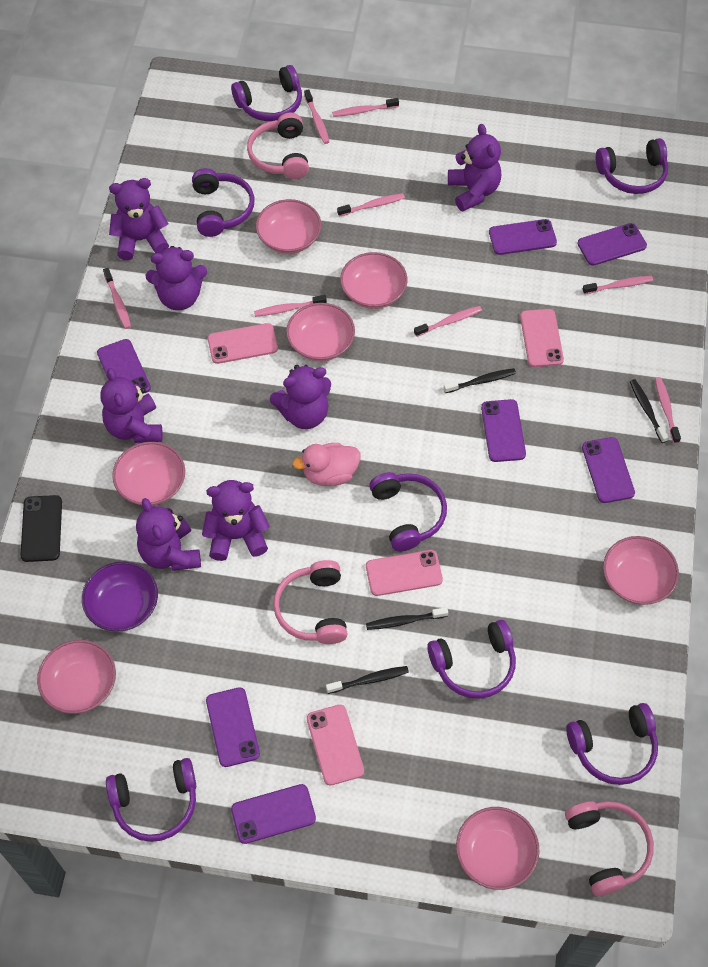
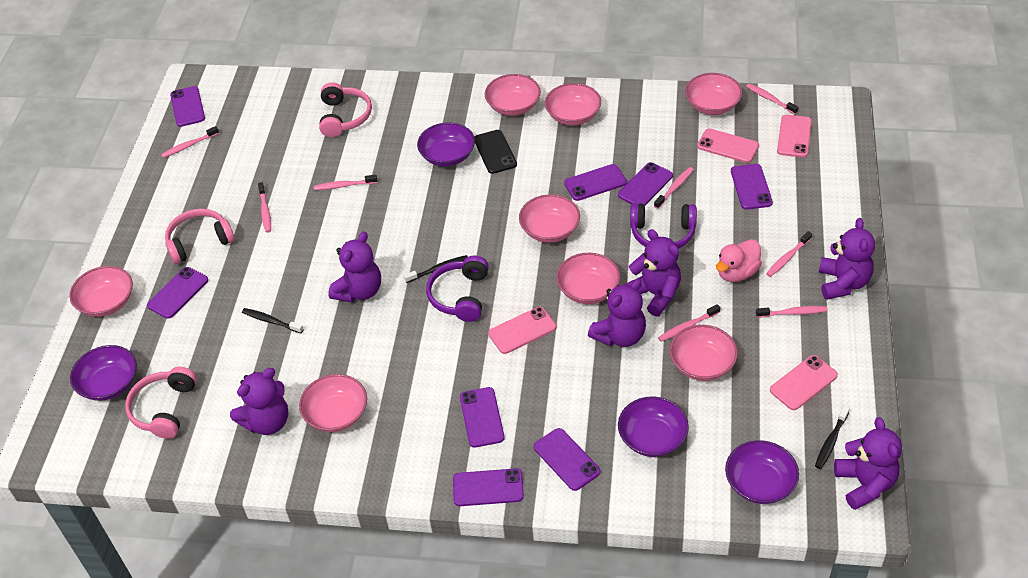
black toothbrush: 4 -> 3
pink bowl: 7 -> 8
purple bowl: 1 -> 4
purple headphones: 7 -> 2
purple phone: 7 -> 8
purple teddy bear: 7 -> 6

